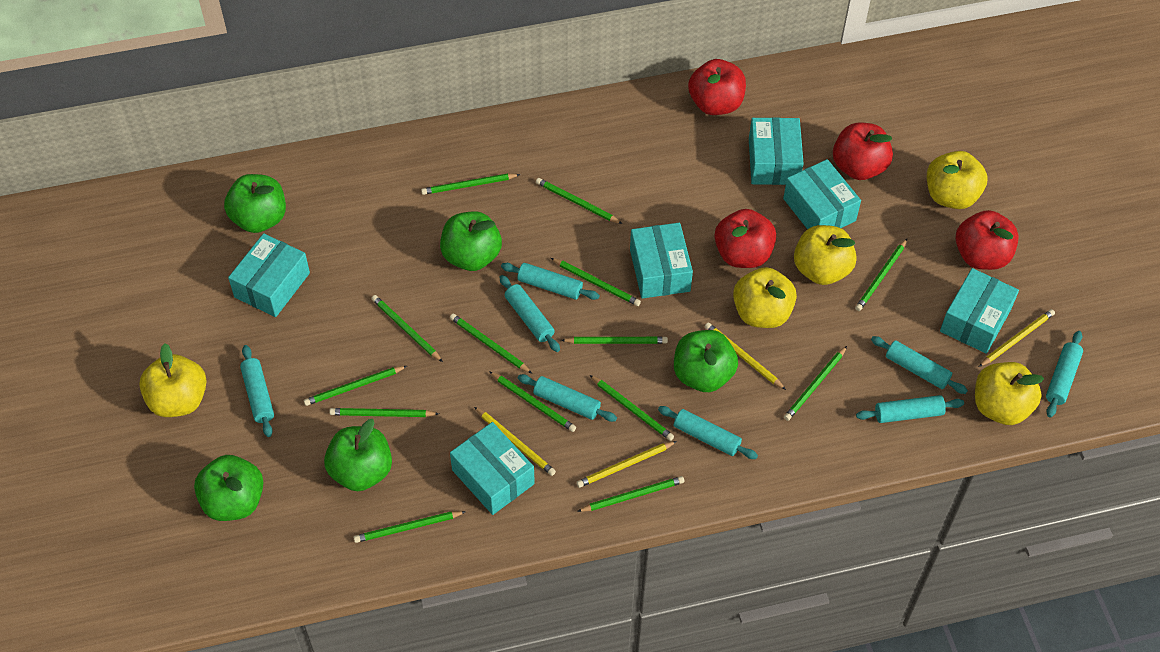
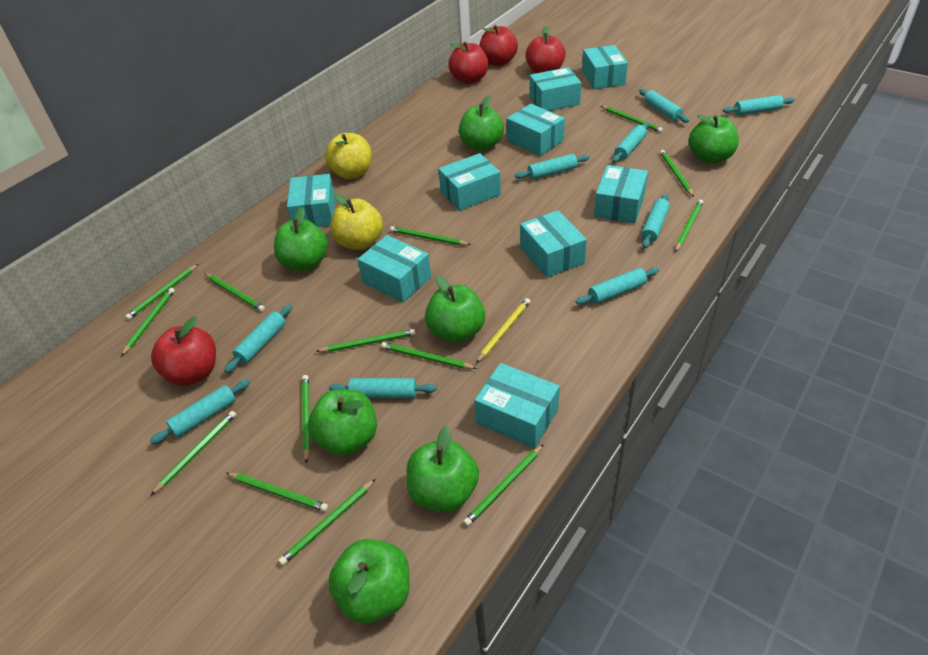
green apple: 5 -> 7
turquoise box: 6 -> 9
turquoise rolling pin: 8 -> 9
yellow apple: 5 -> 2
yellow pencil: 4 -> 1

